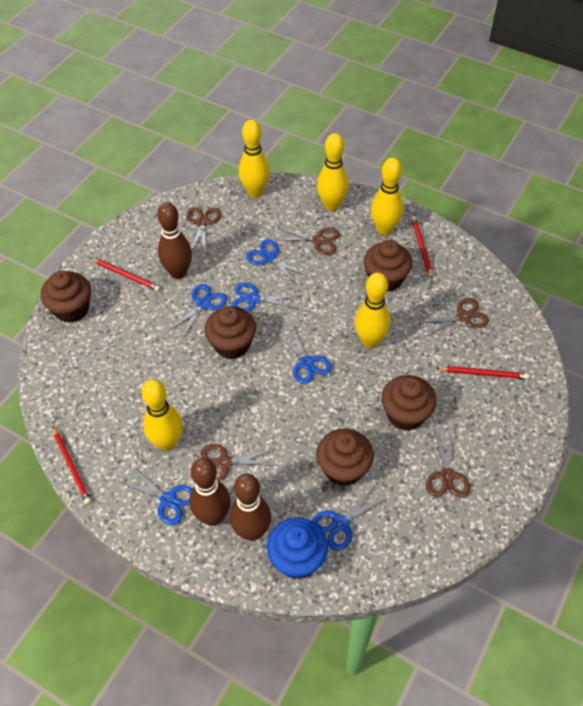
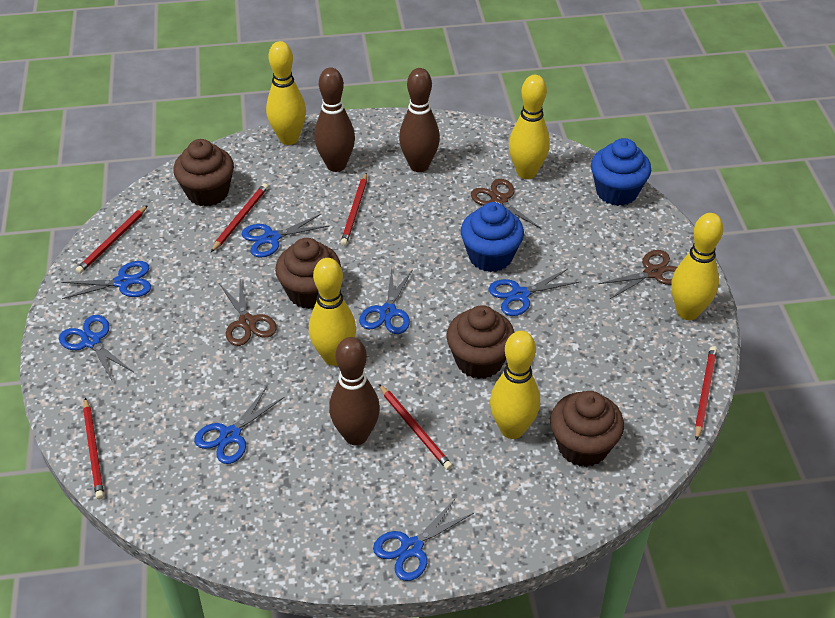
blue cupcake: 1 -> 2
blue scissors: 6 -> 7
brown cupcake: 5 -> 4
brown scissors: 5 -> 3
red pencil: 4 -> 6

